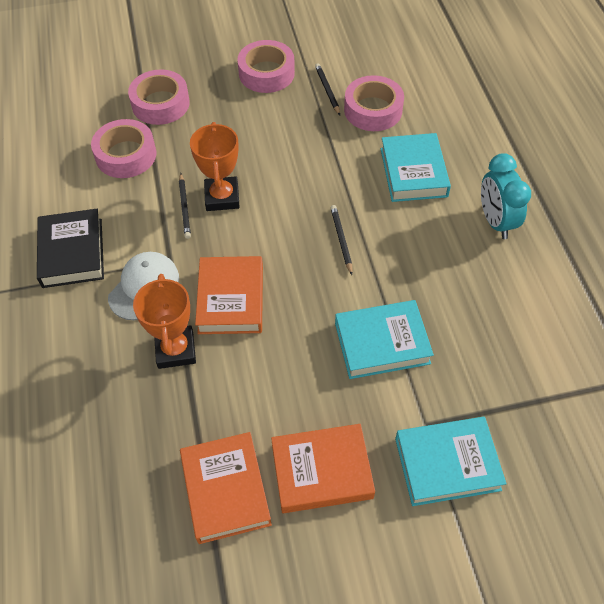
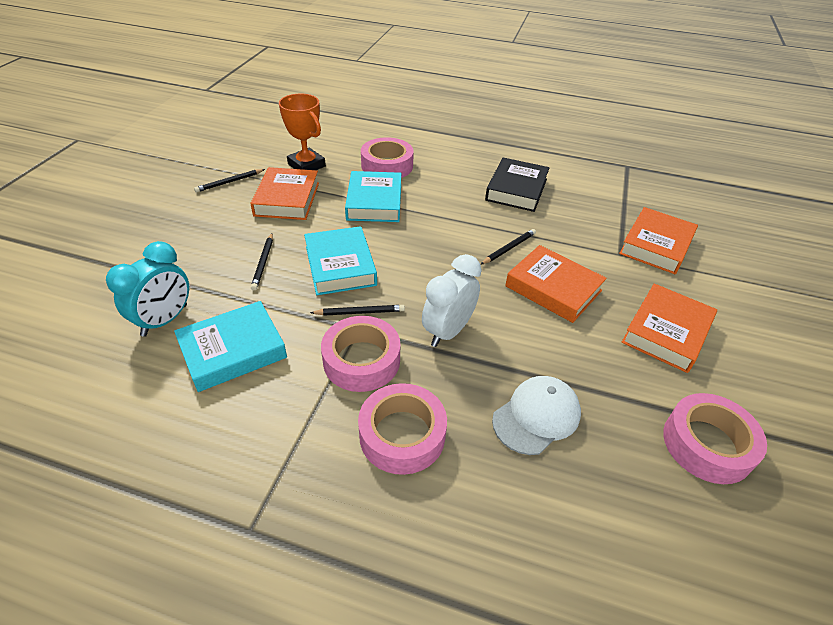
black pencil: 3 -> 4
orange book: 3 -> 4
orange trophy: 2 -> 1
white clock: 0 -> 1

